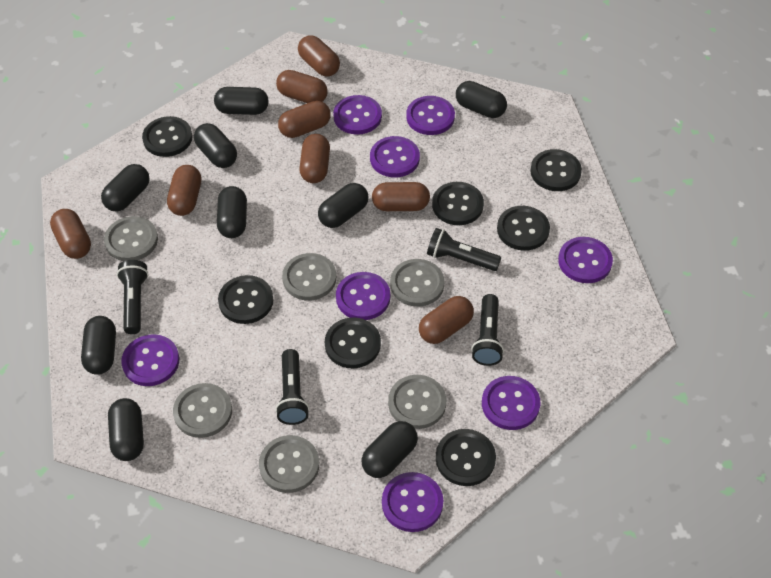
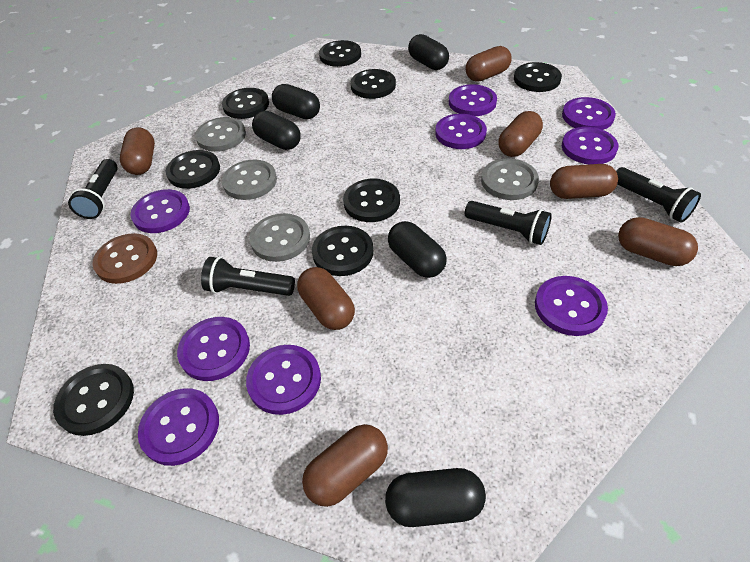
black button: 7 -> 8
black capsule: 9 -> 5
brown button: 0 -> 1
brown capsule: 8 -> 7
grey button: 6 -> 4
purple button: 8 -> 9

